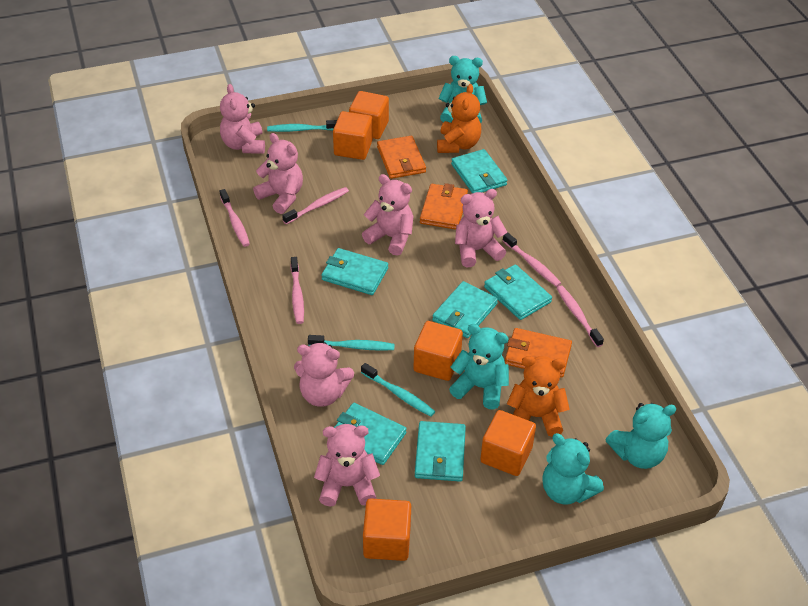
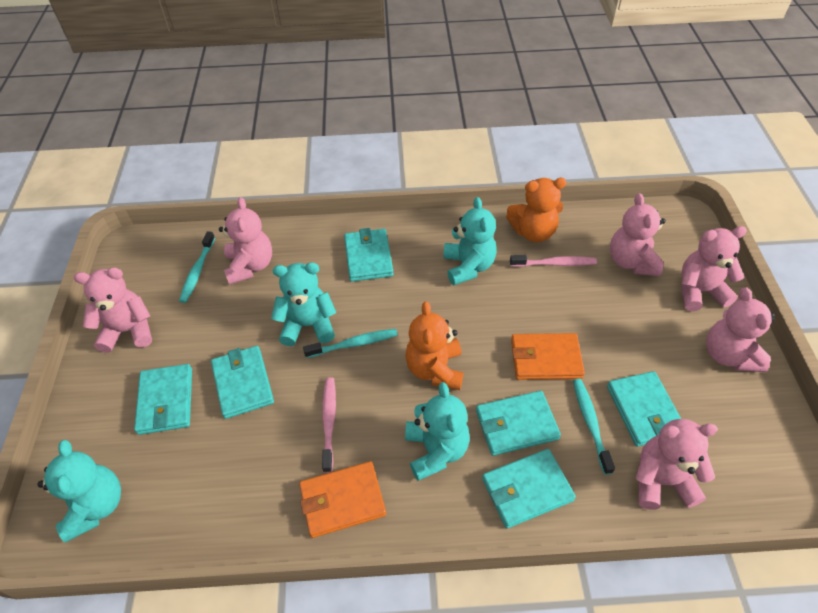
orange cube: 5 -> 0
orange wallet: 3 -> 2
pink toothbrush: 5 -> 2

